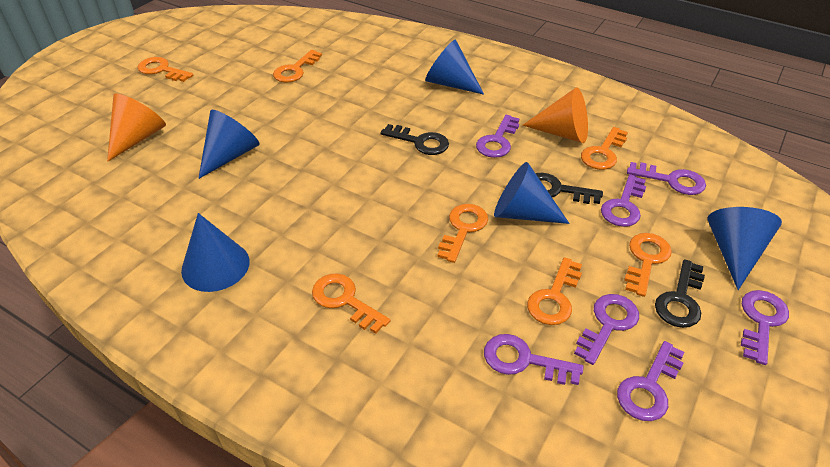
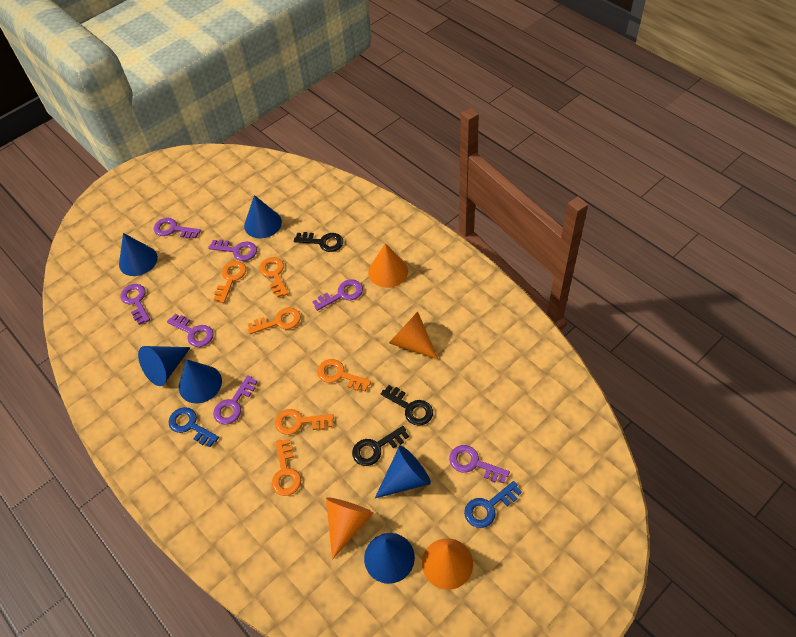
blue cone: 5 -> 6
blue key: 0 -> 2
orange cone: 2 -> 4
orange key: 7 -> 6

